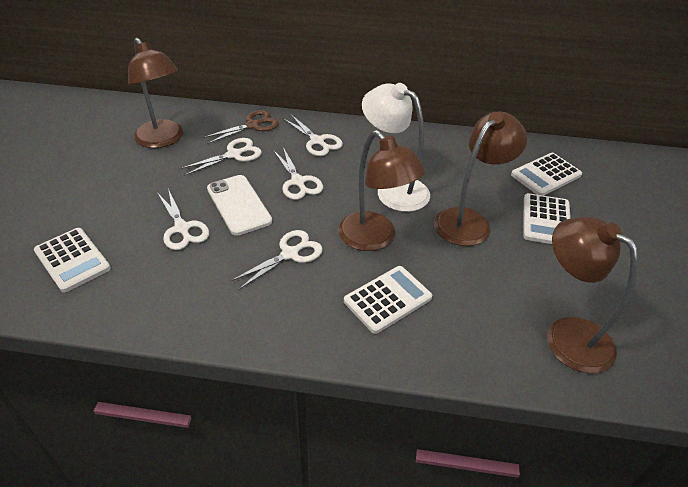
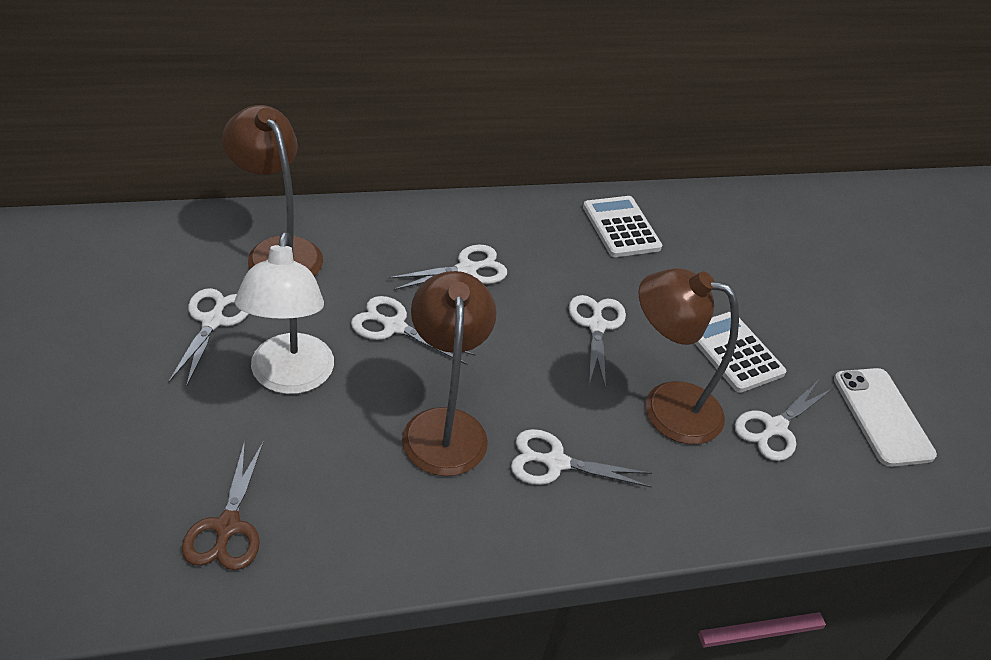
brown lamp: 4 -> 3
white calculator: 4 -> 2
white scissors: 5 -> 6

